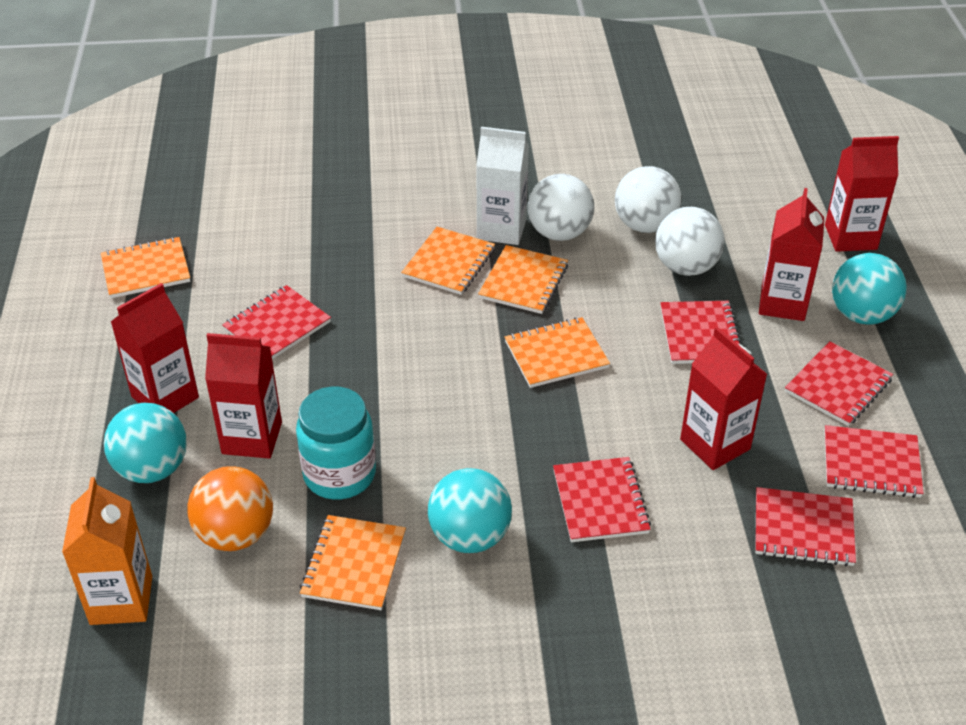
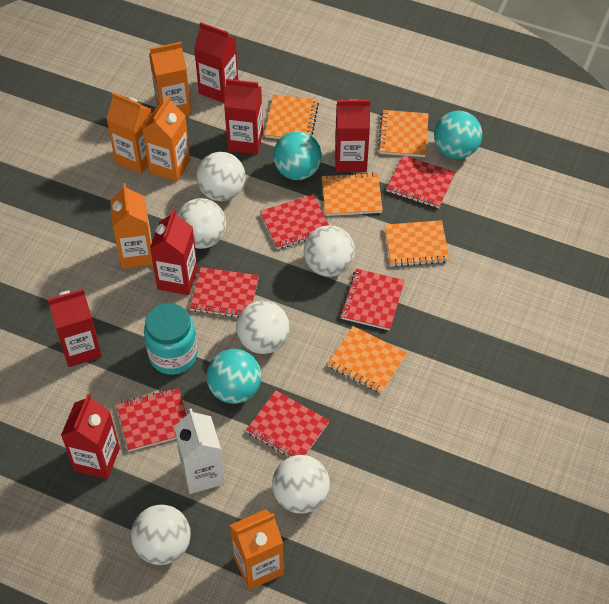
orange ball: 1 -> 0
orange carton: 1 -> 5
red carton: 5 -> 6
white ball: 3 -> 6

